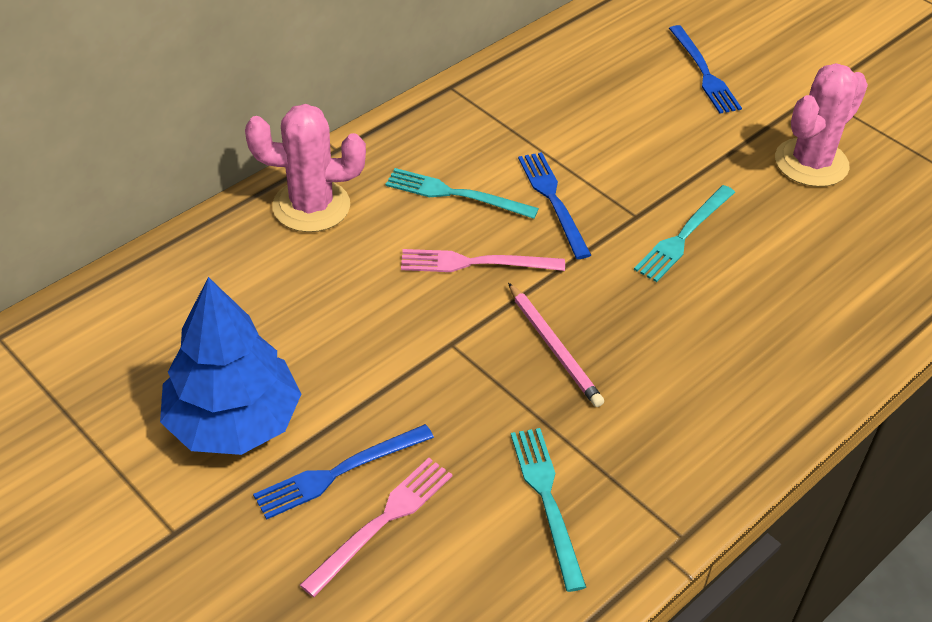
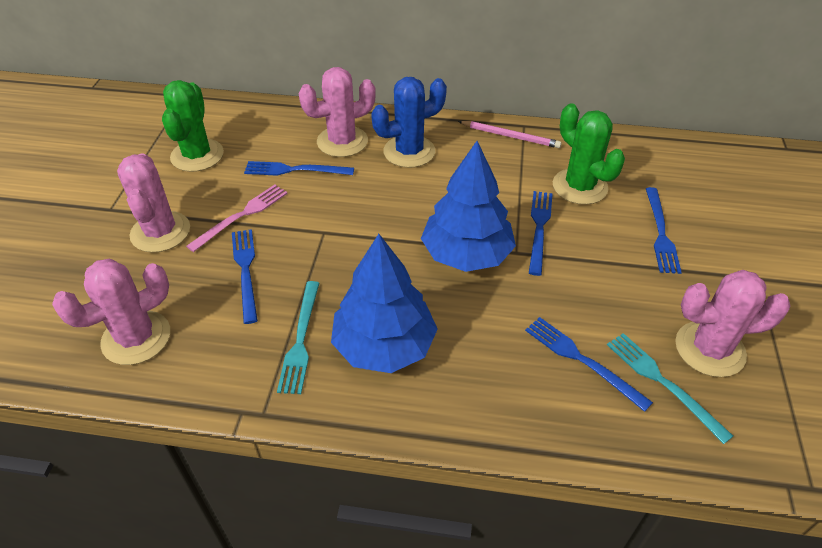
blue cactus: 0 -> 1
blue fork: 3 -> 5
blue tree: 1 -> 2
green cactus: 0 -> 2
pink cactus: 2 -> 4
pink fork: 2 -> 1
turquoise fork: 3 -> 2

